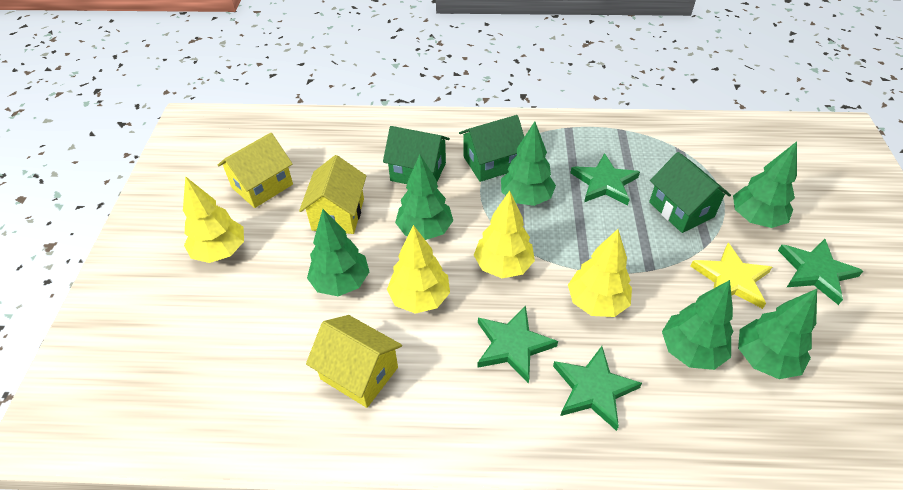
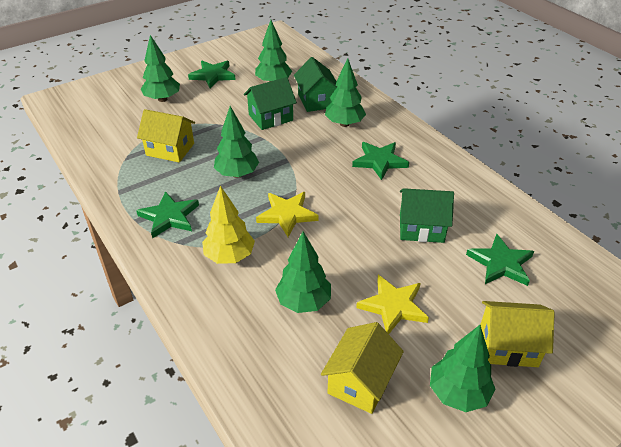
yellow star: 1 -> 2
yellow tree: 4 -> 1

